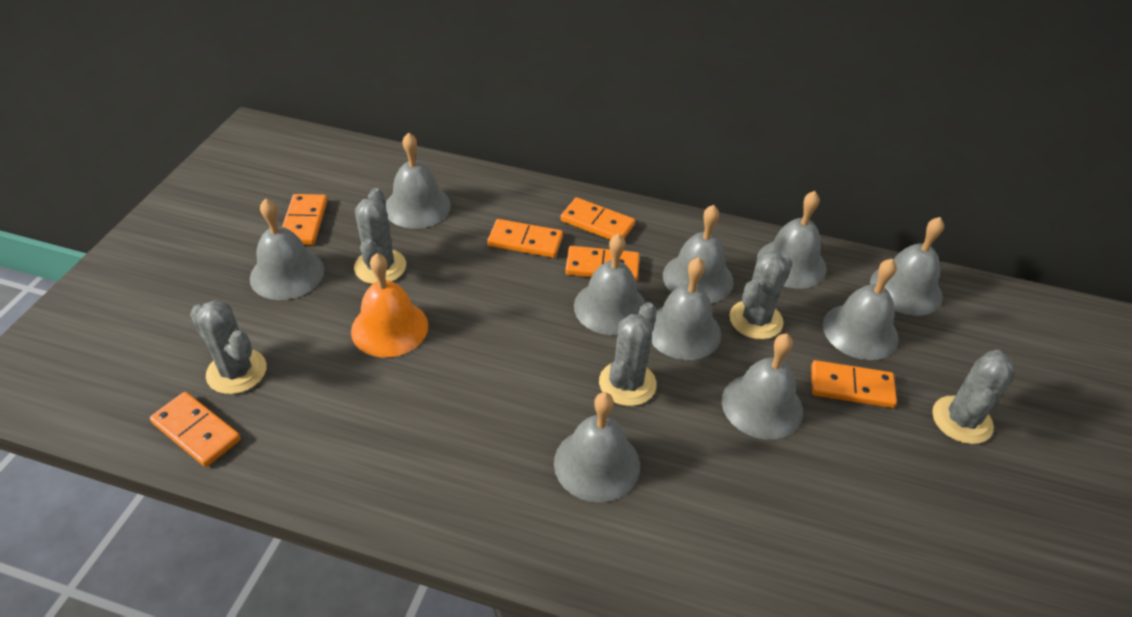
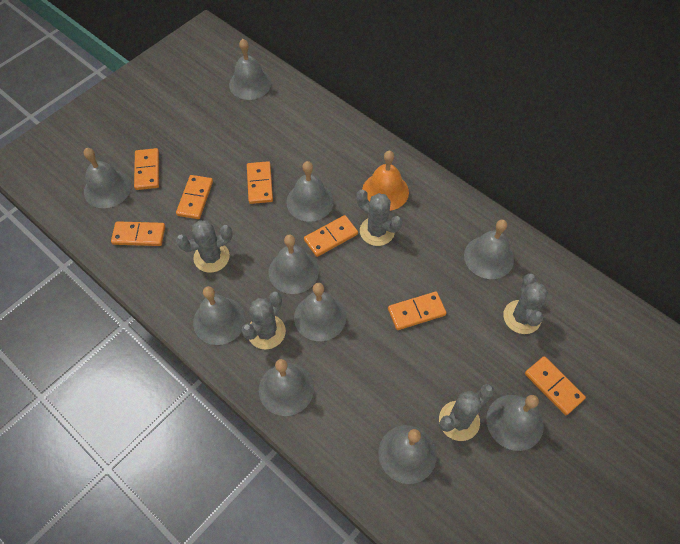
orange domino: 6 -> 7

